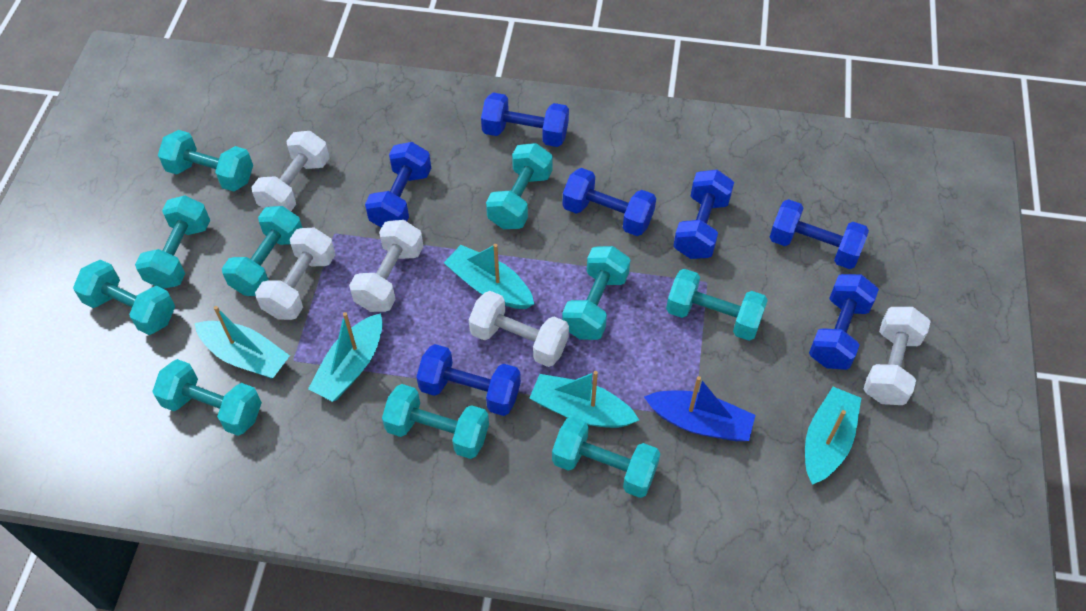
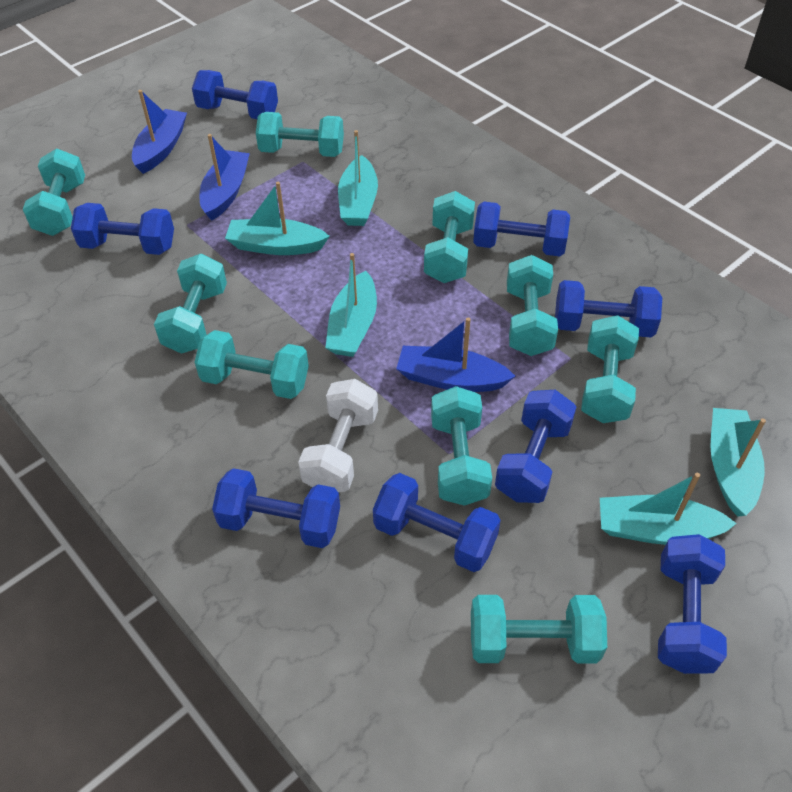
blue boat: 1 -> 3
blue dumbbell: 7 -> 8
turquoise dumbbell: 10 -> 9
white dumbbell: 5 -> 1

